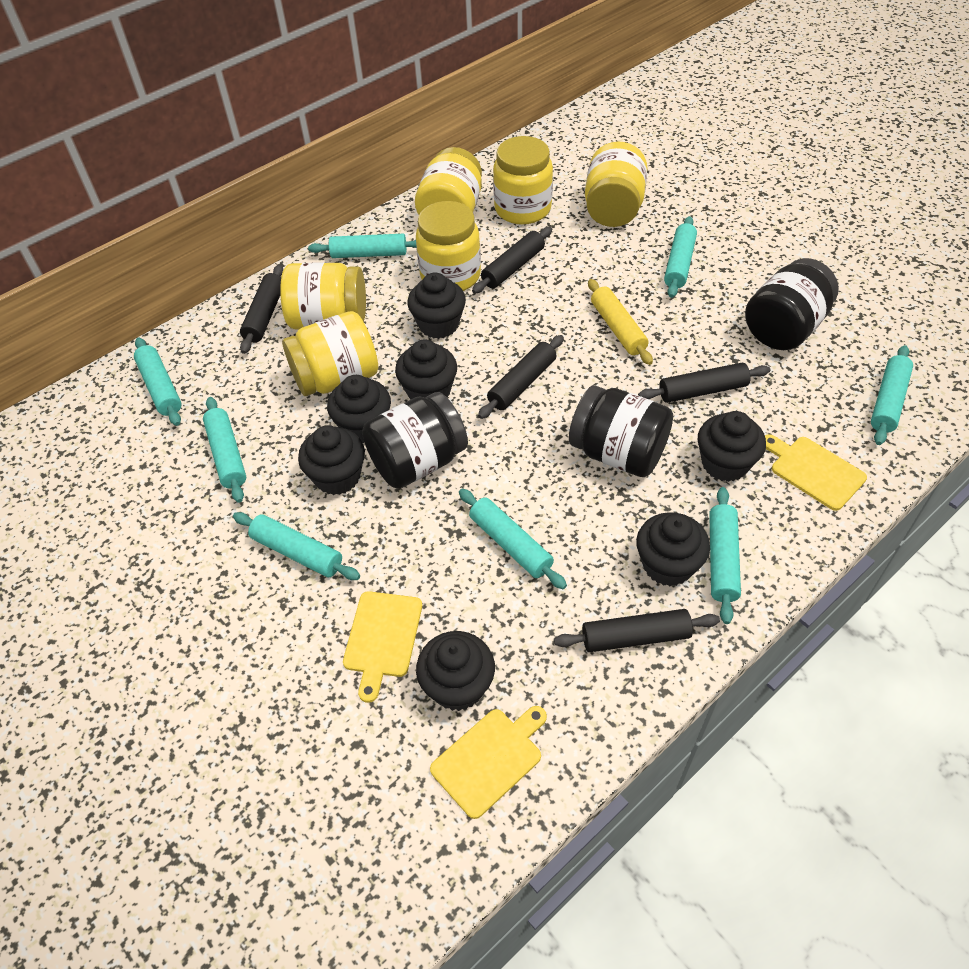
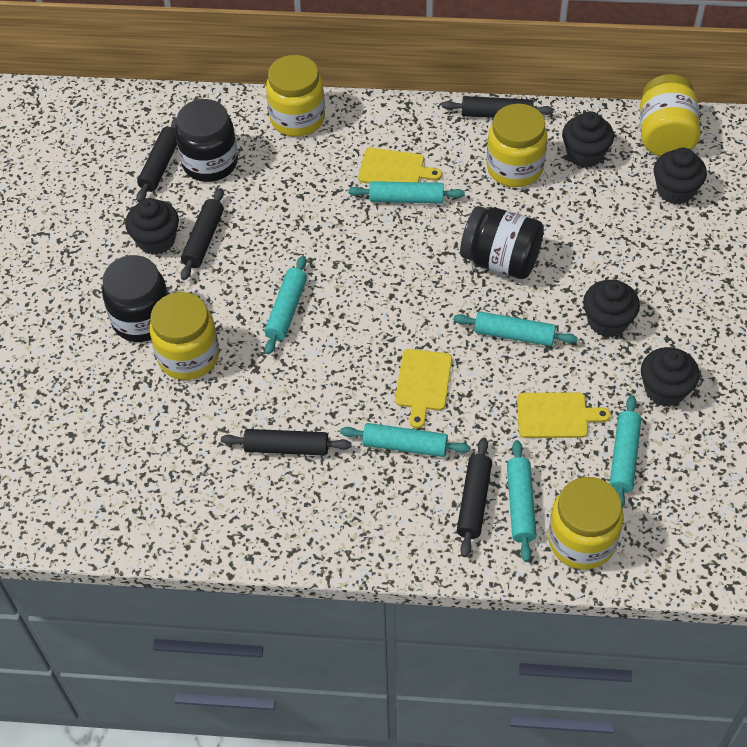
black cupcake: 7 -> 5
turquoise rolling pin: 8 -> 6
yellow jar: 6 -> 5
yellow rolling pin: 1 -> 0

